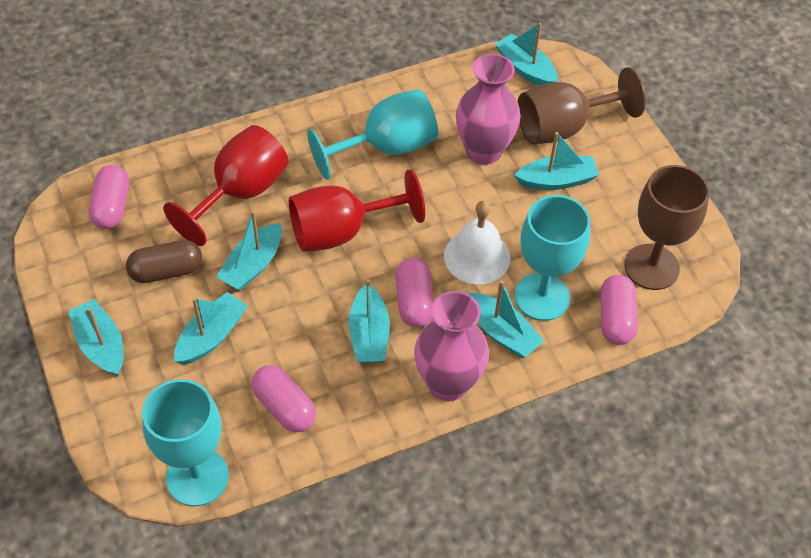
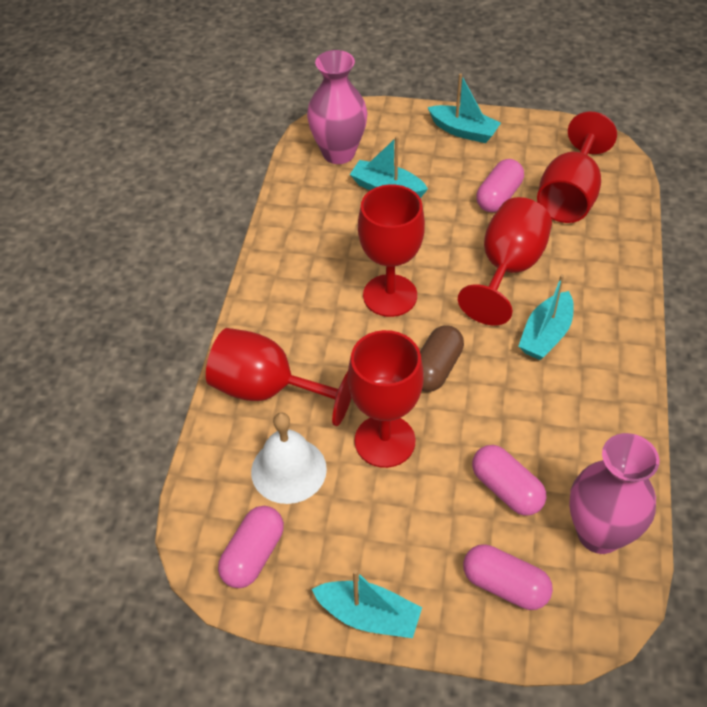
brown goblet: 2 -> 0
red goblet: 2 -> 5
turquoise boat: 7 -> 4
turquoise goblet: 3 -> 0

